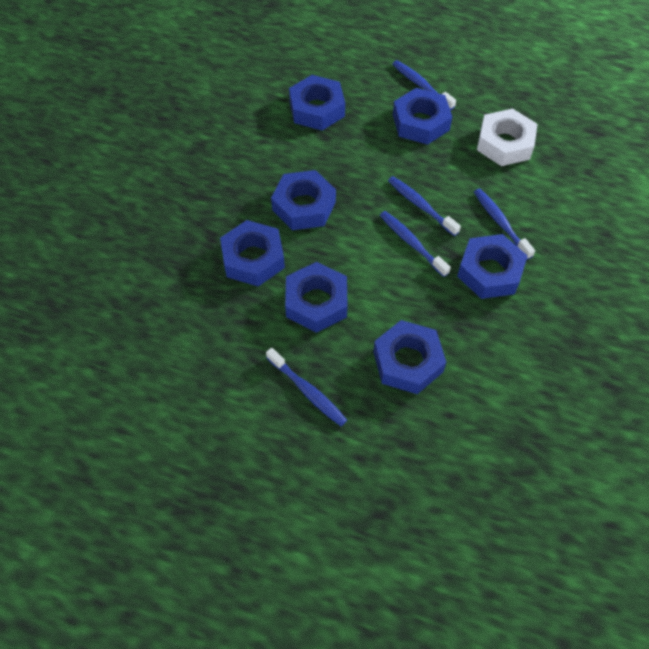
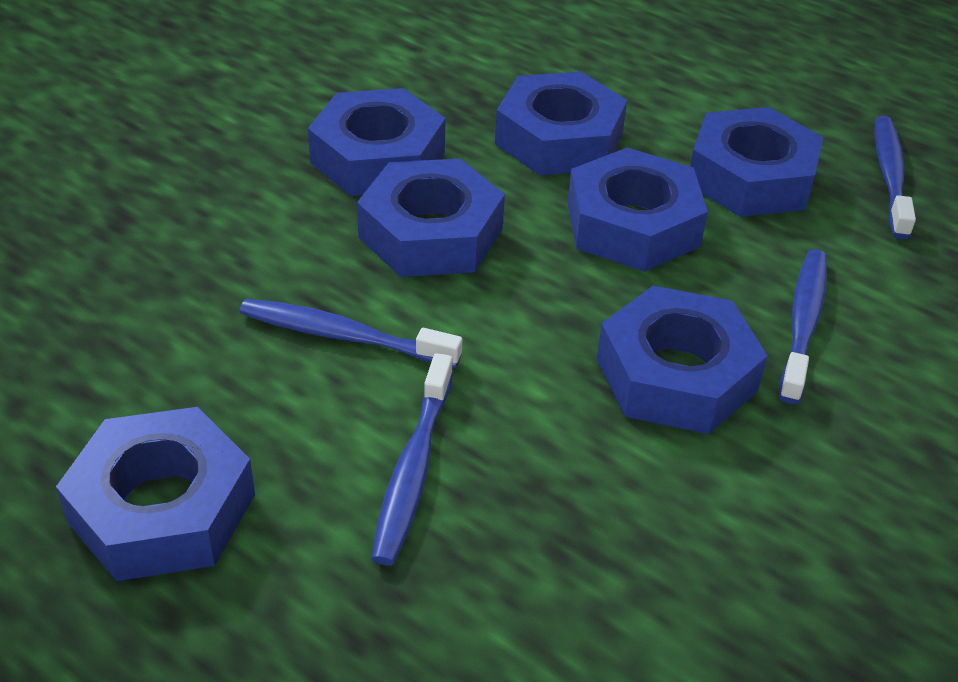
blue toothbrush: 5 -> 4
white nut: 1 -> 0

